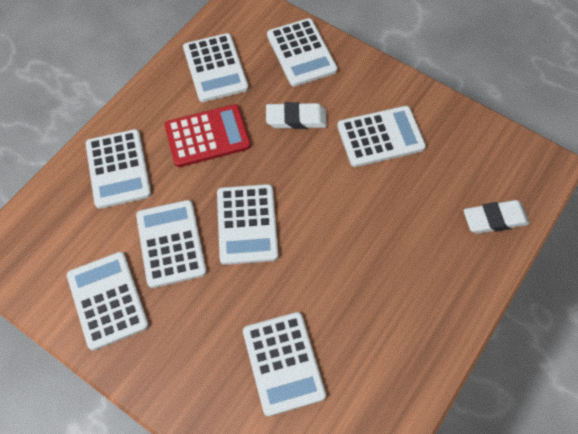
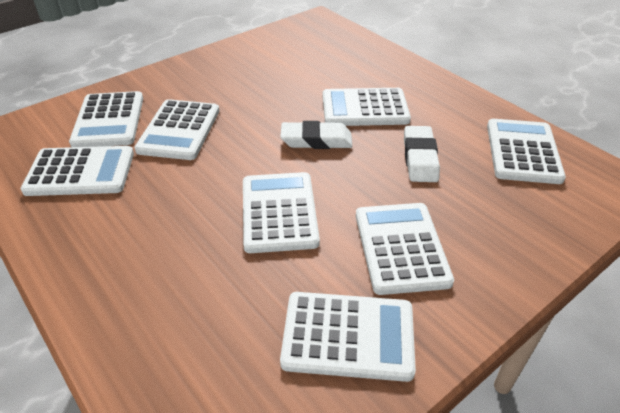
red calculator: 1 -> 0

